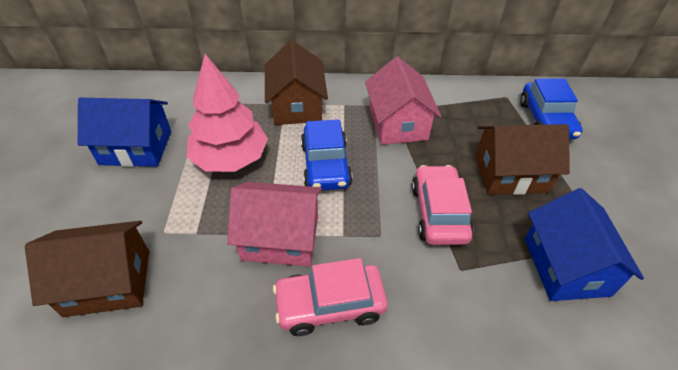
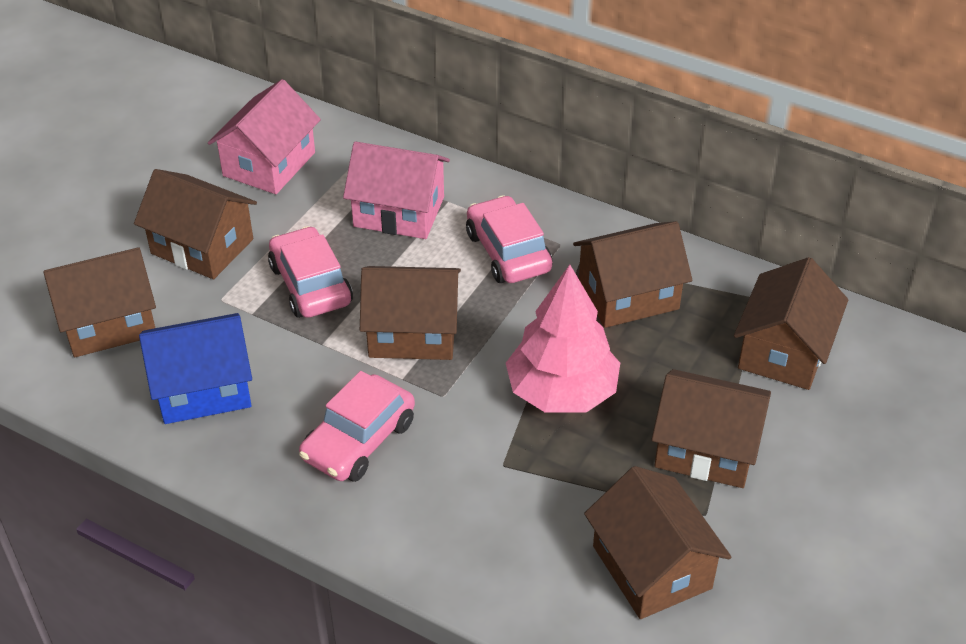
blue car: 2 -> 0
blue house: 2 -> 1
brown house: 3 -> 7
pink car: 2 -> 3

